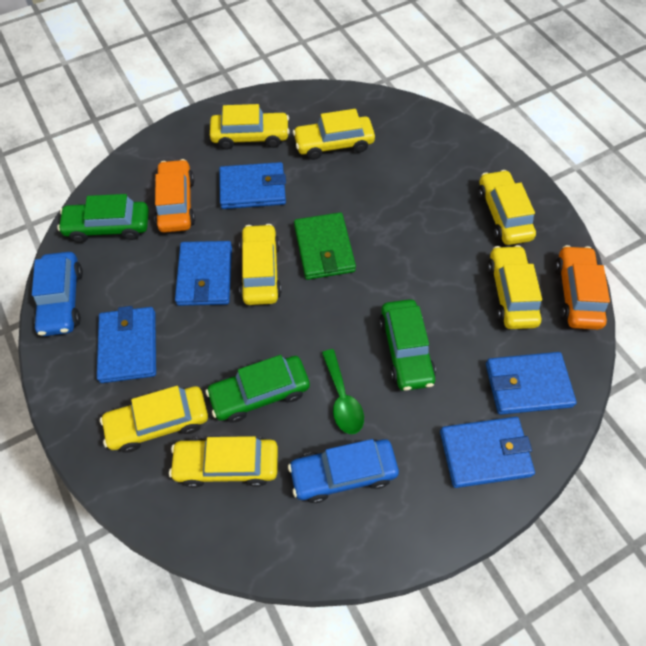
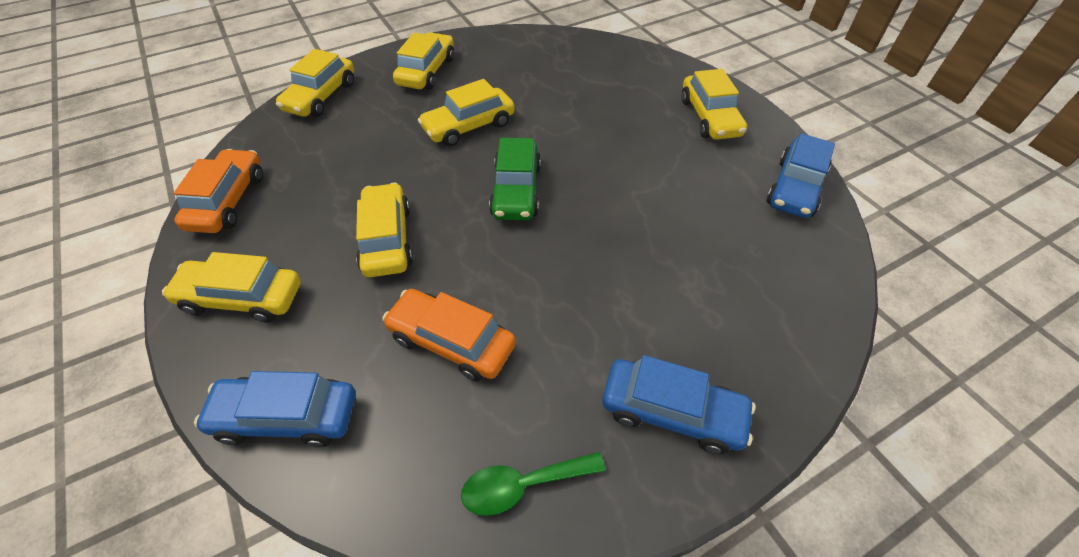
blue car: 2 -> 3
blue wallet: 5 -> 0
green car: 3 -> 1
green wallet: 1 -> 0
yellow car: 7 -> 6

